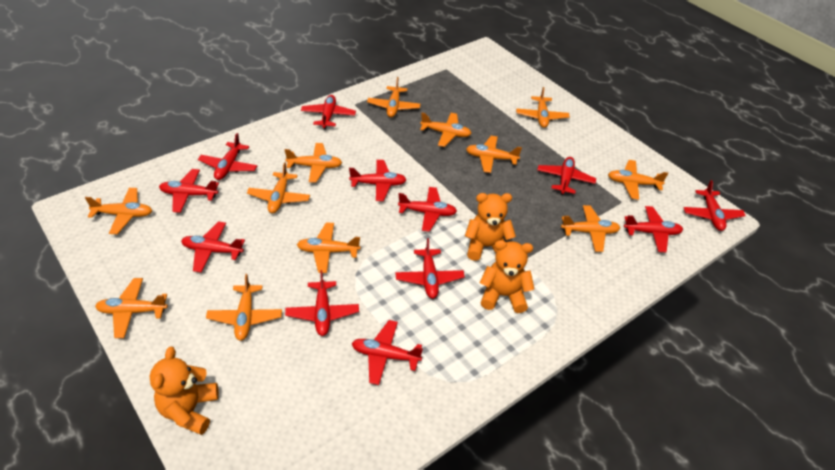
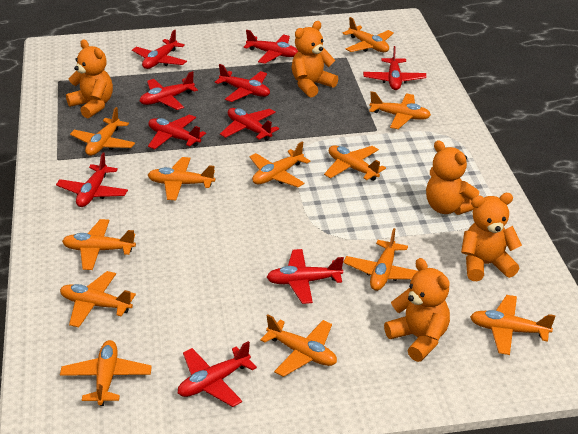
orange teddy bear: 3 -> 5
red plane: 12 -> 10

